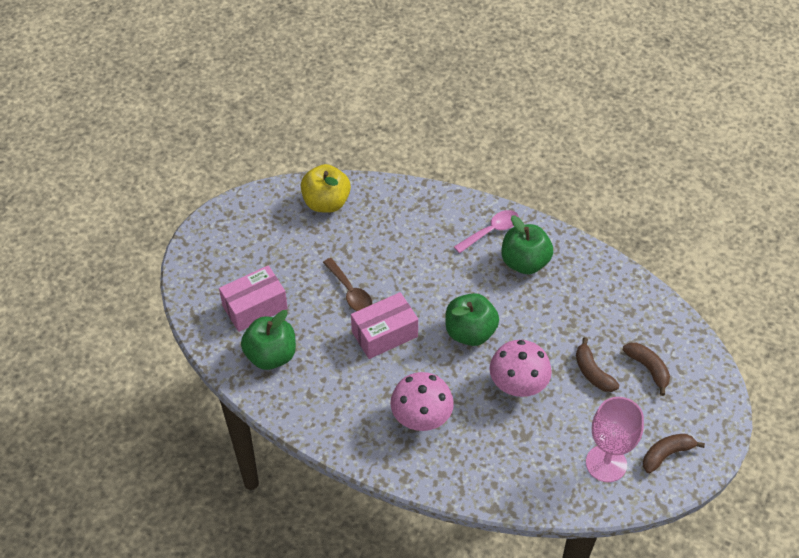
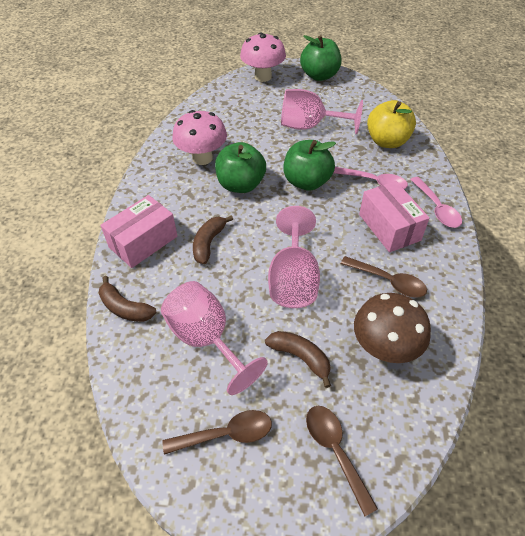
brown mushroom: 0 -> 1
brown spoon: 1 -> 3
pink goblet: 1 -> 3
pink spoon: 1 -> 2

